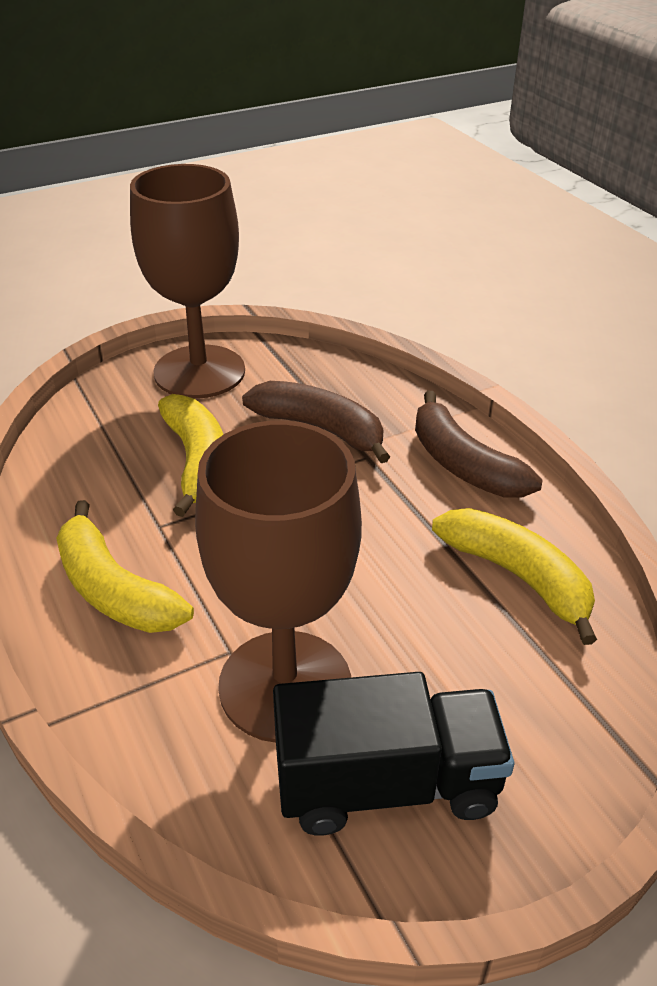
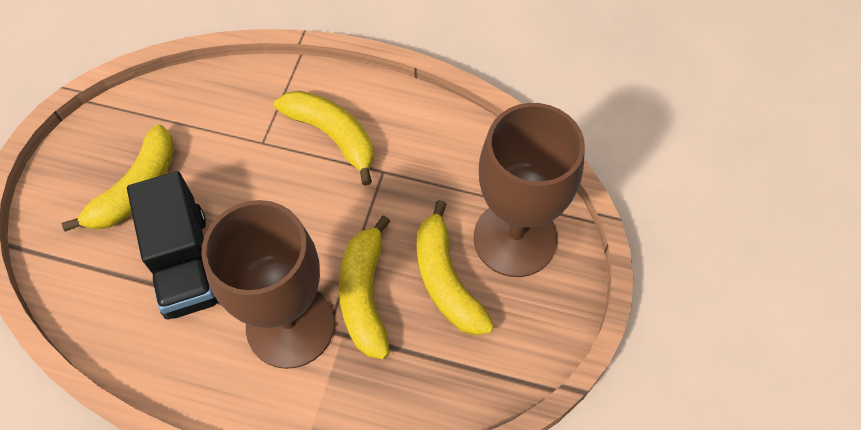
brown banana: 2 -> 0
yellow banana: 3 -> 4

